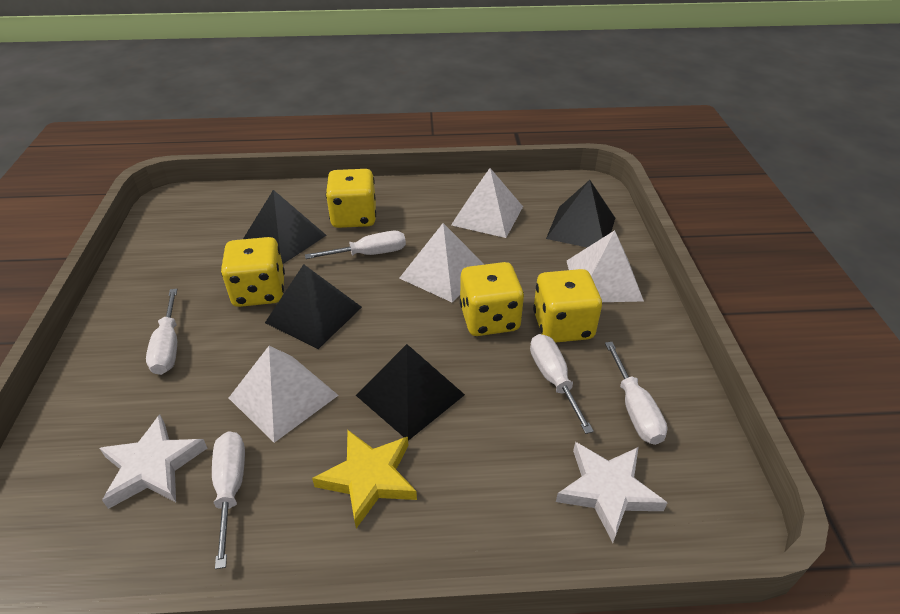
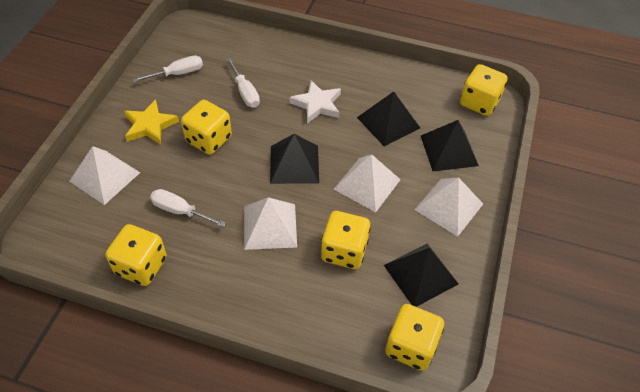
white screwdriver: 5 -> 3
white star: 2 -> 1
yellow dice: 4 -> 5

